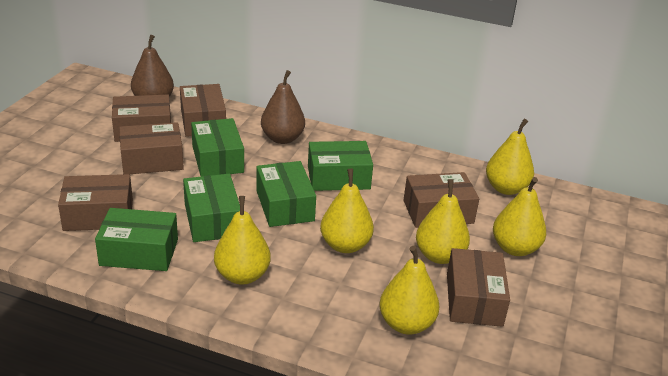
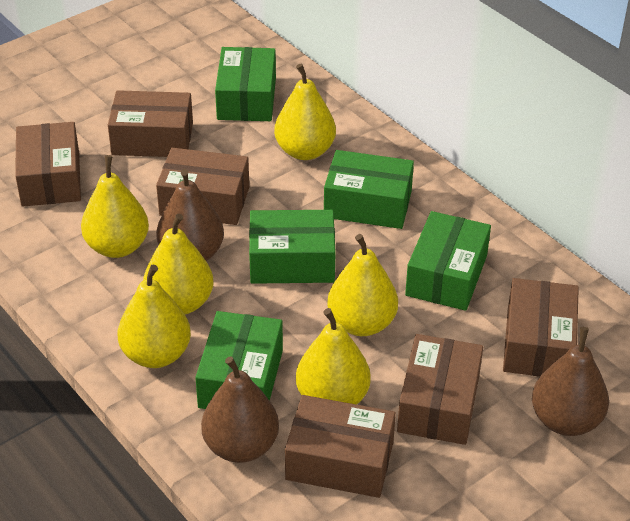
brown pear: 2 -> 3

